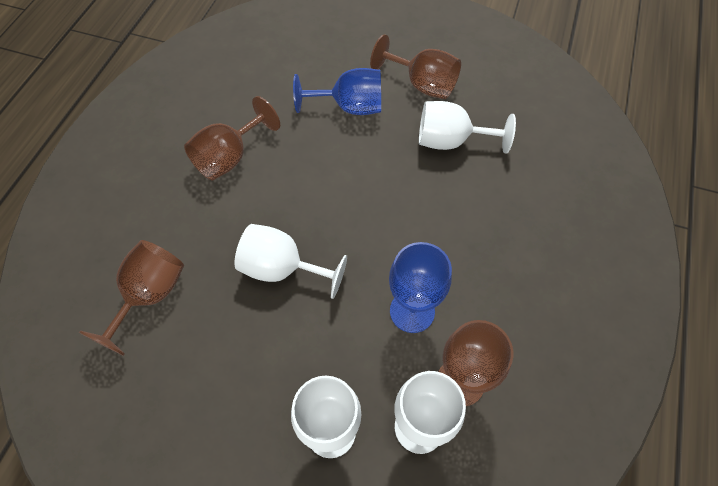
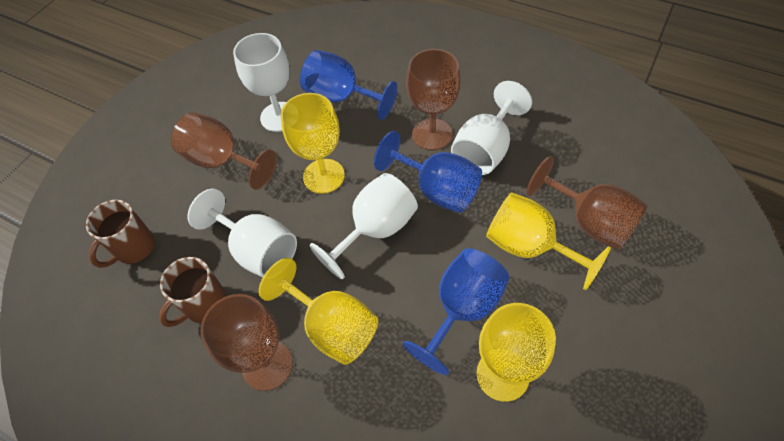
blue goblet: 2 -> 3
brown mug: 0 -> 2
yellow goblet: 0 -> 4

